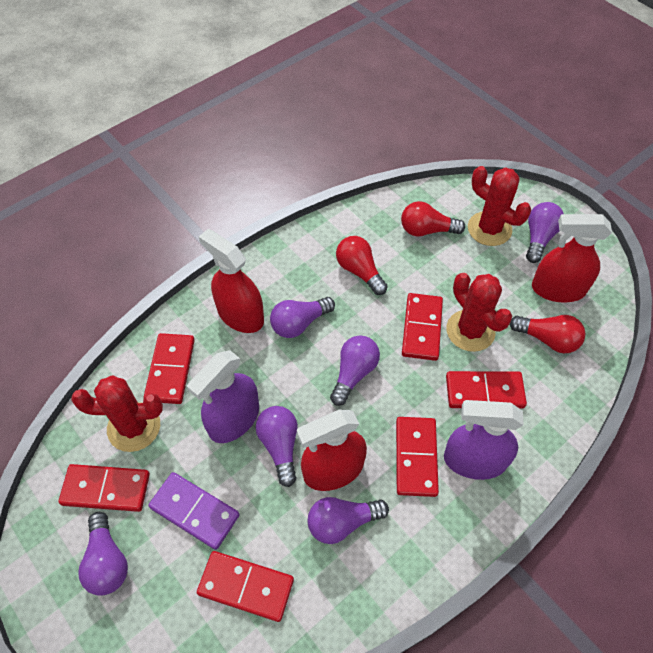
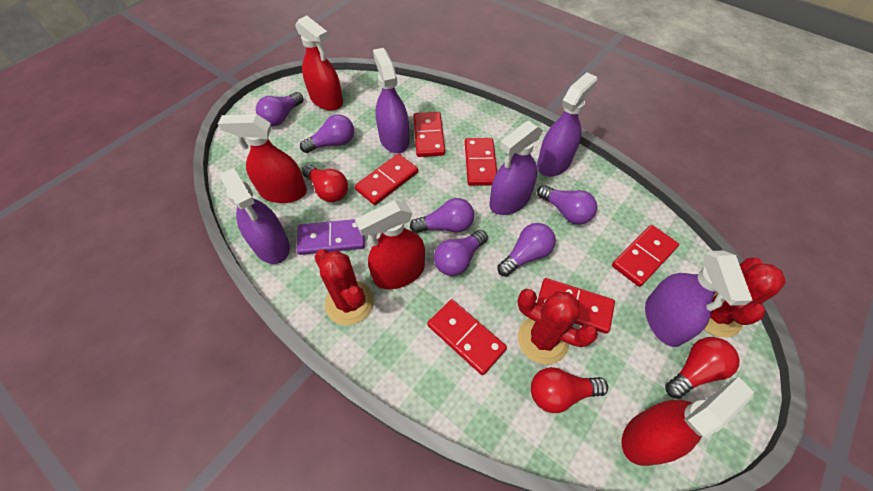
purple spray bottle: 2 -> 5
red spray bottle: 3 -> 4

